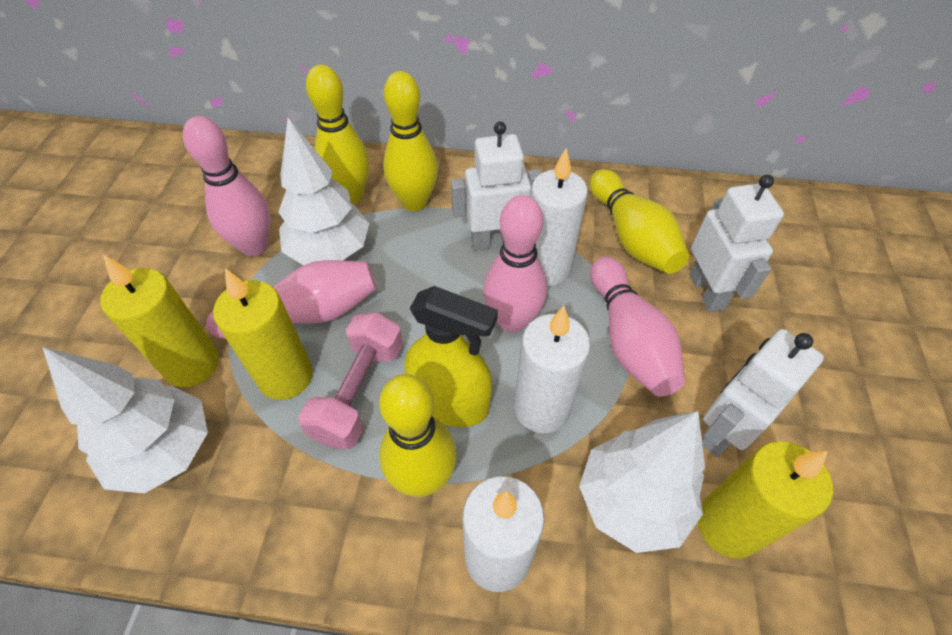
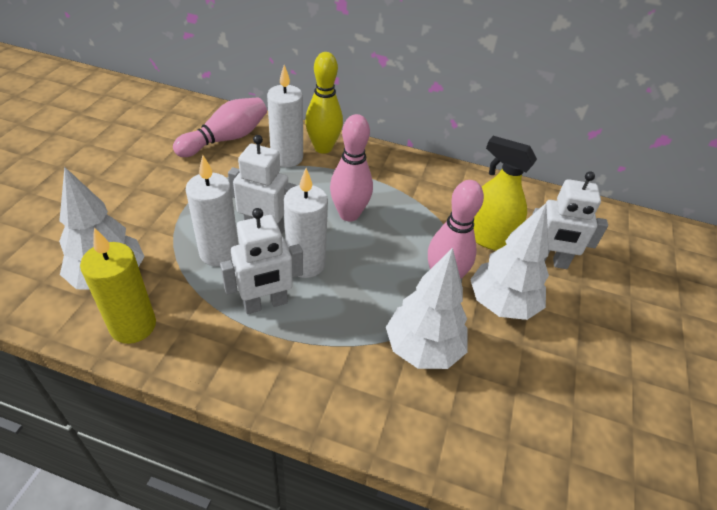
pink bowling pin: 4 -> 3
pink dumbbell: 1 -> 0
yellow bowling pin: 4 -> 1
yellow candle: 3 -> 1

